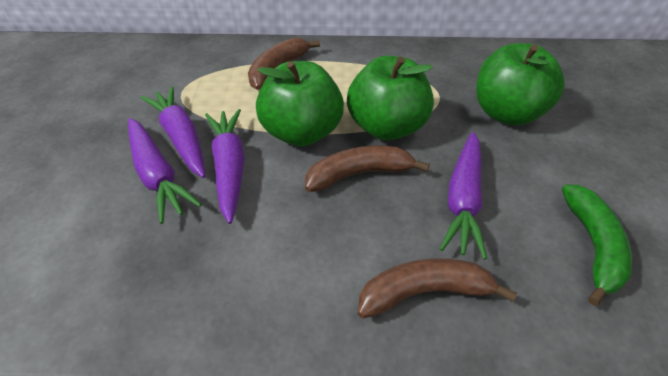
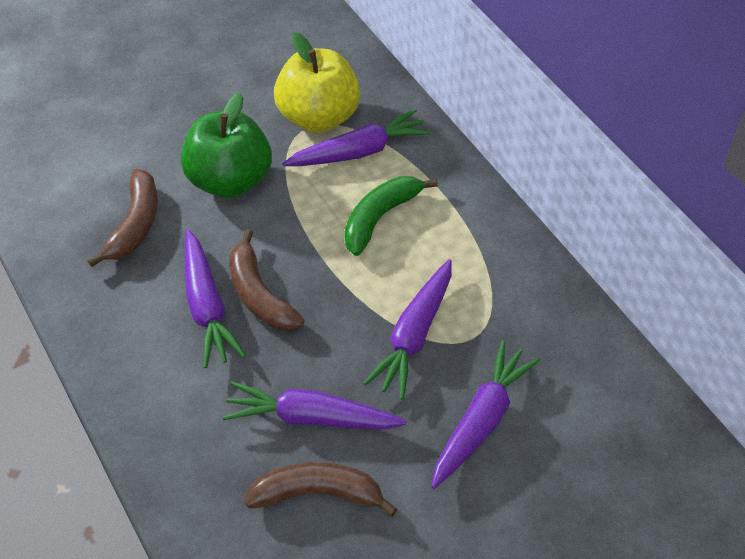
green apple: 3 -> 1
purple carrot: 4 -> 5
yellow apple: 0 -> 1

